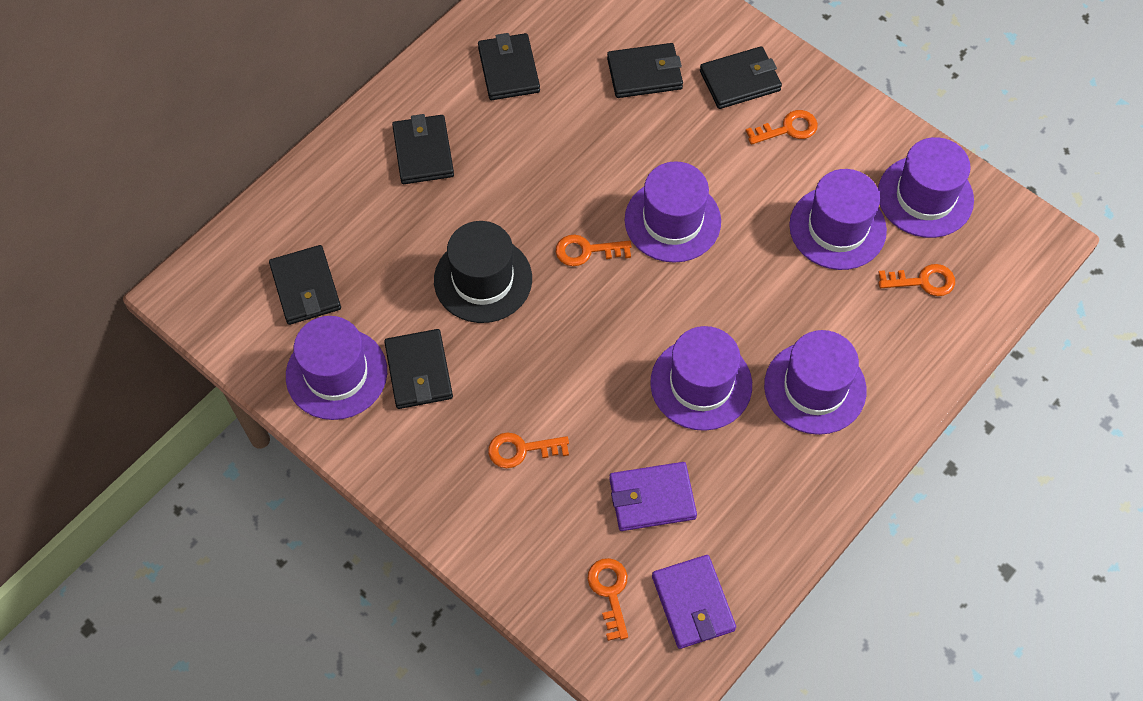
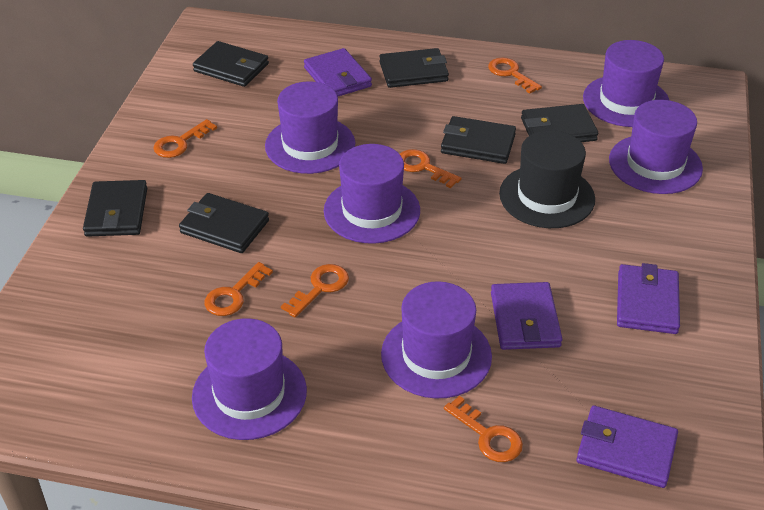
orange key: 5 -> 6
purple wallet: 2 -> 4

